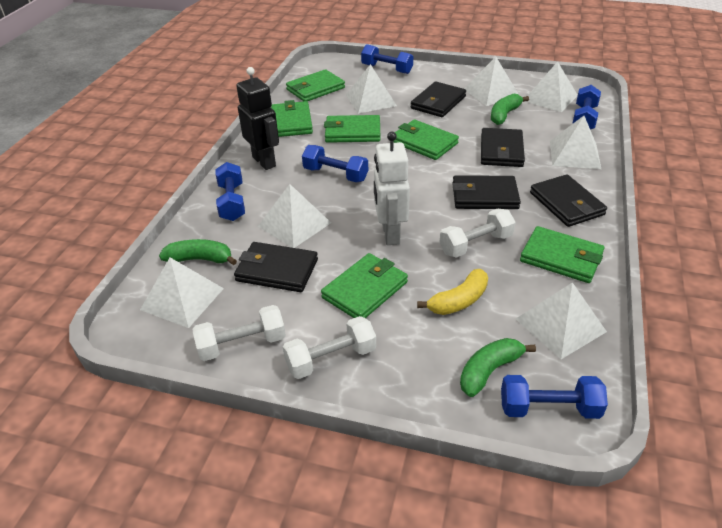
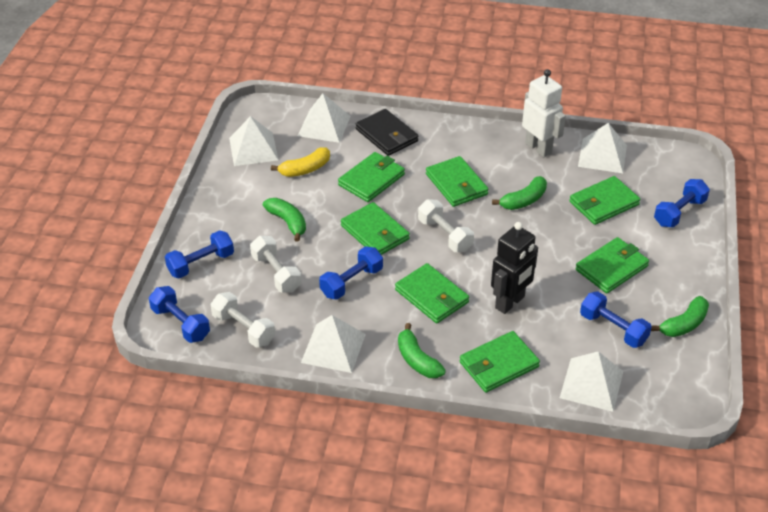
black wallet: 5 -> 1
green banana: 3 -> 4
green wallet: 6 -> 7
white pyramid: 7 -> 5

